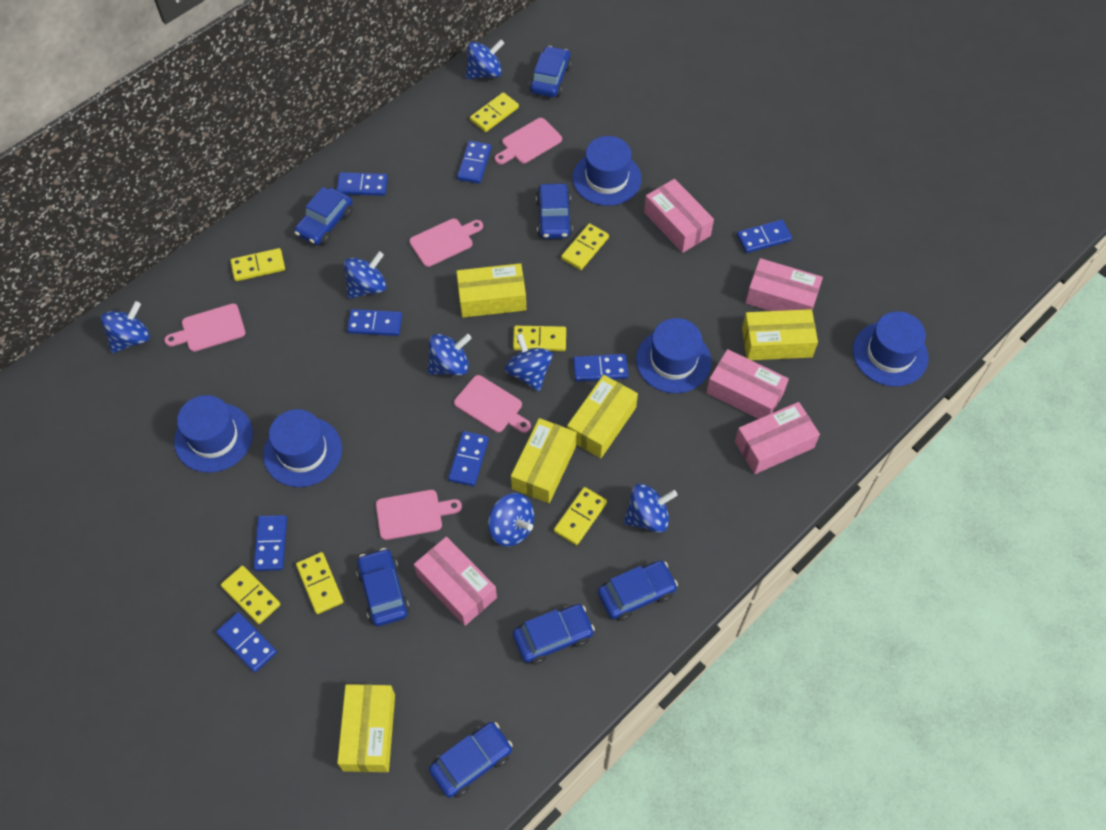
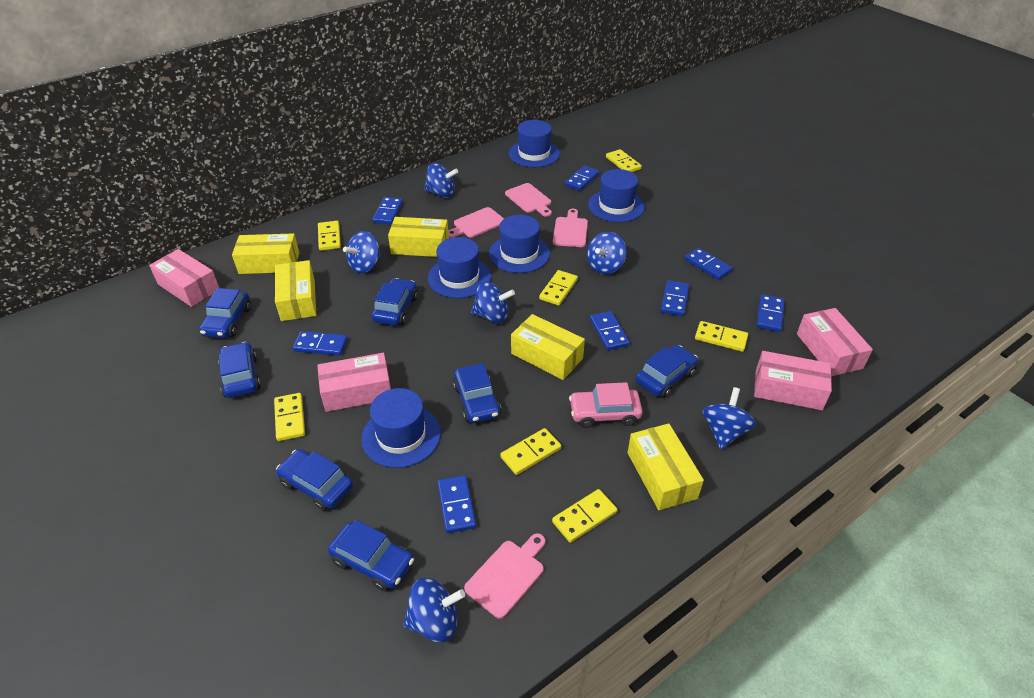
blue spinning top: 7 -> 6
pink box: 5 -> 4
pink car: 0 -> 1
pink cutting board: 5 -> 4

